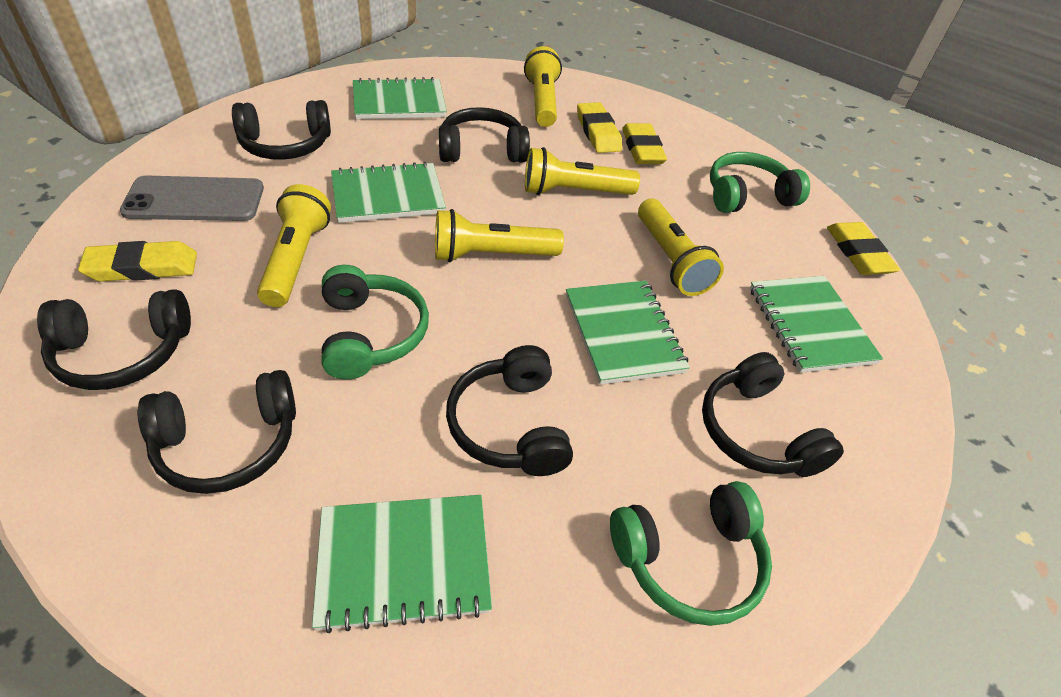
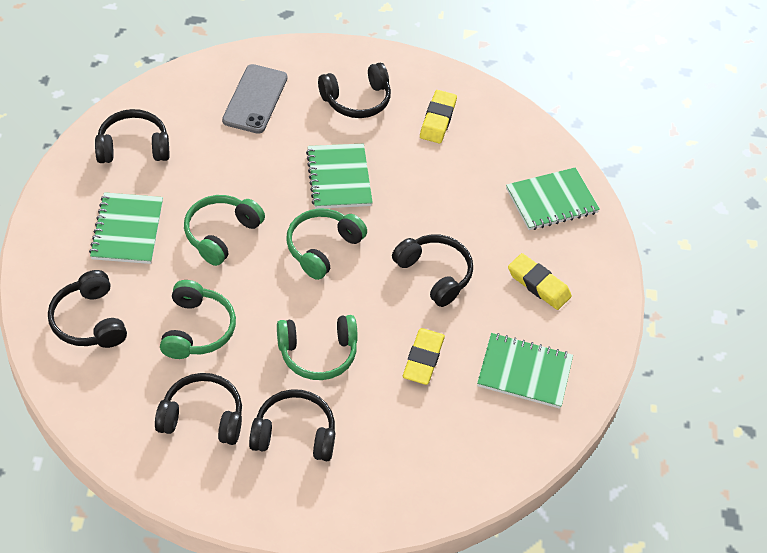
green headphones: 3 -> 4
green notebook: 5 -> 4
yellow eraser: 4 -> 3
yellow flashlight: 5 -> 0

